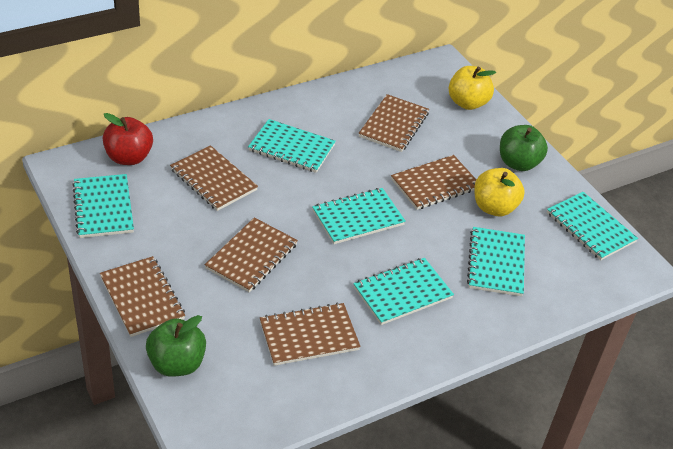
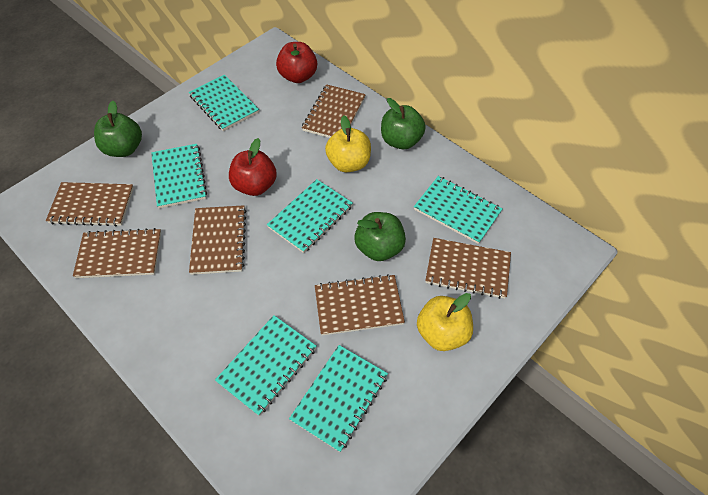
green apple: 2 -> 3
red apple: 1 -> 2

